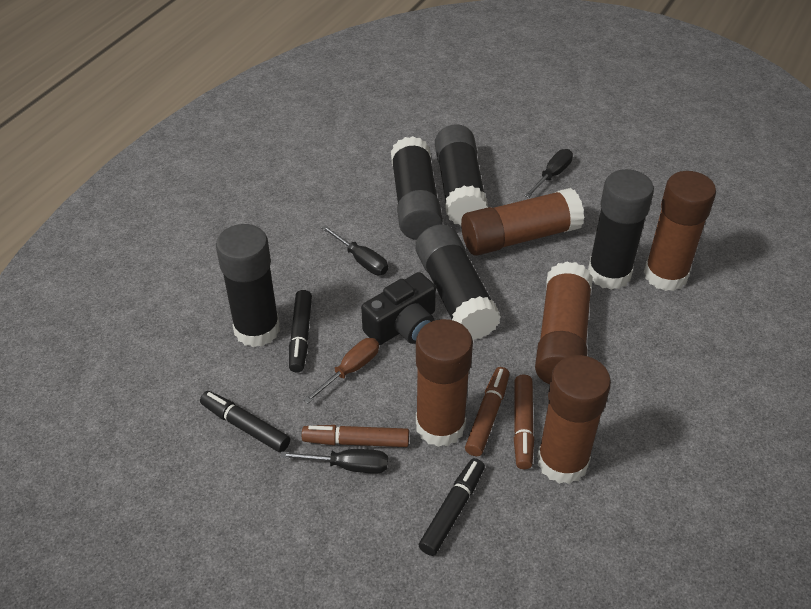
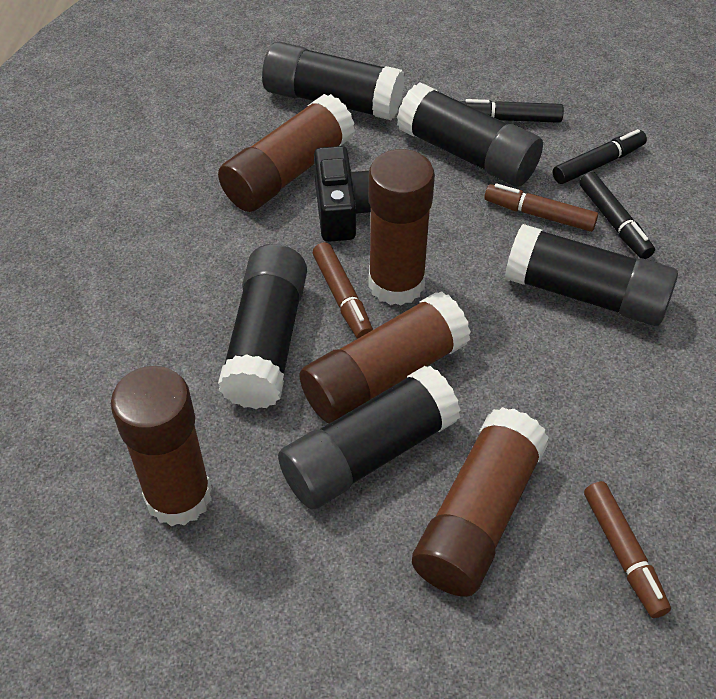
black screwdriver: 3 -> 0
brown screwdriver: 1 -> 0

